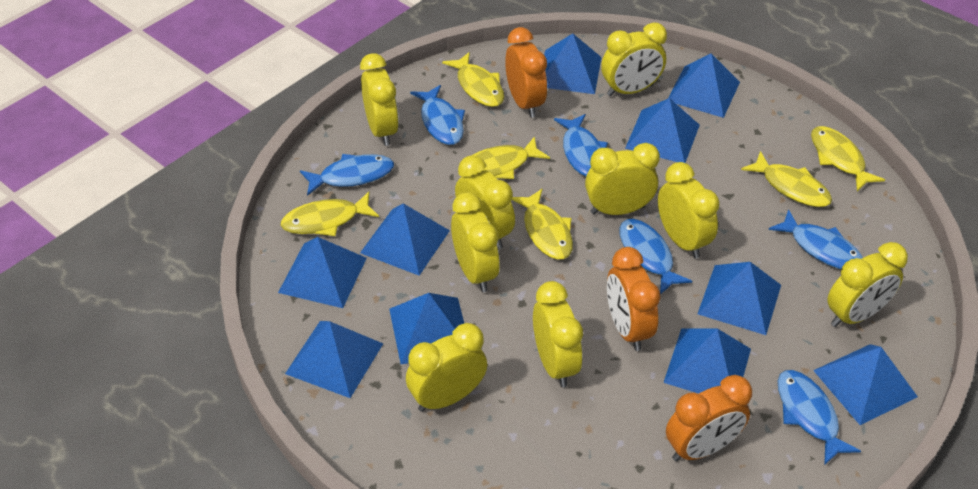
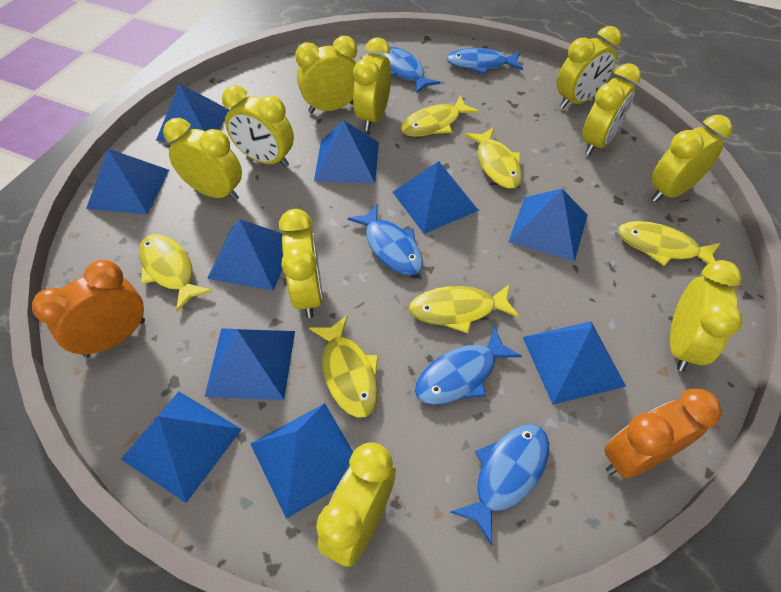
blue fish: 6 -> 5
orange clock: 3 -> 2
yellow clock: 9 -> 10

